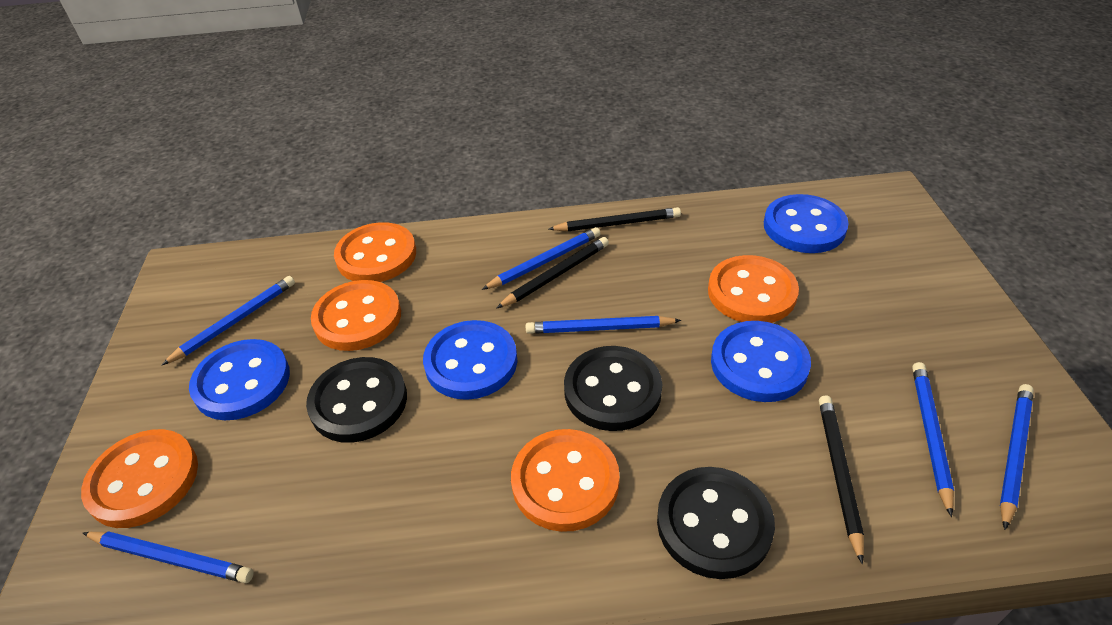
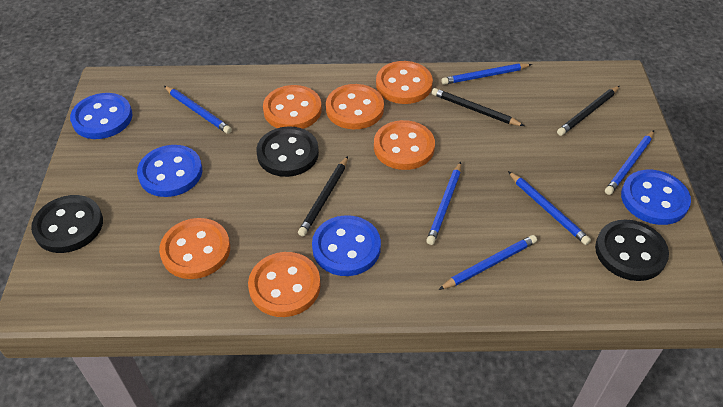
orange button: 5 -> 6

